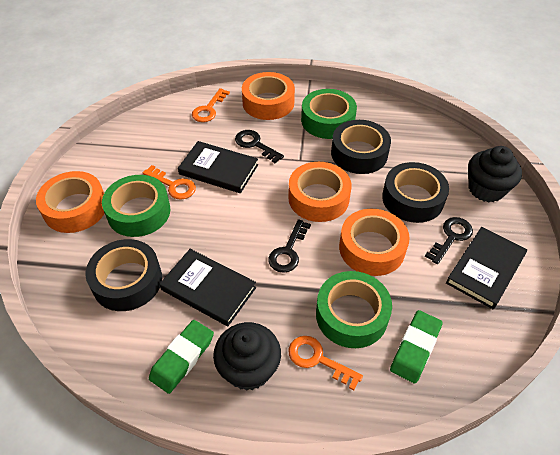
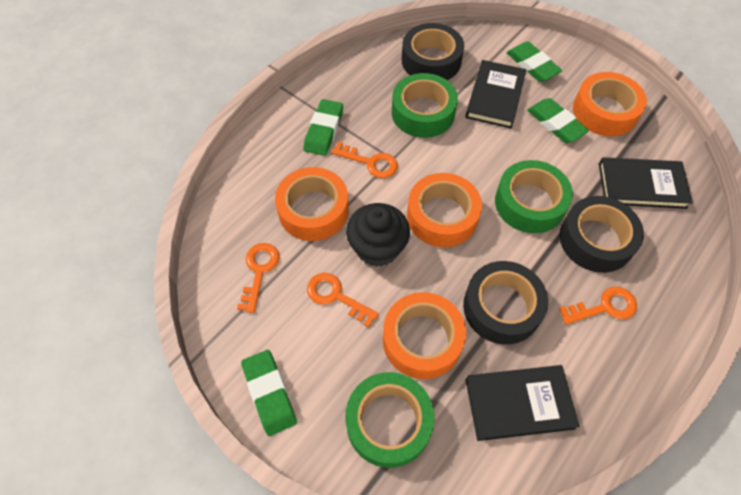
black cupcake: 2 -> 1
black key: 3 -> 0
green eraser: 2 -> 4
orange key: 3 -> 4

